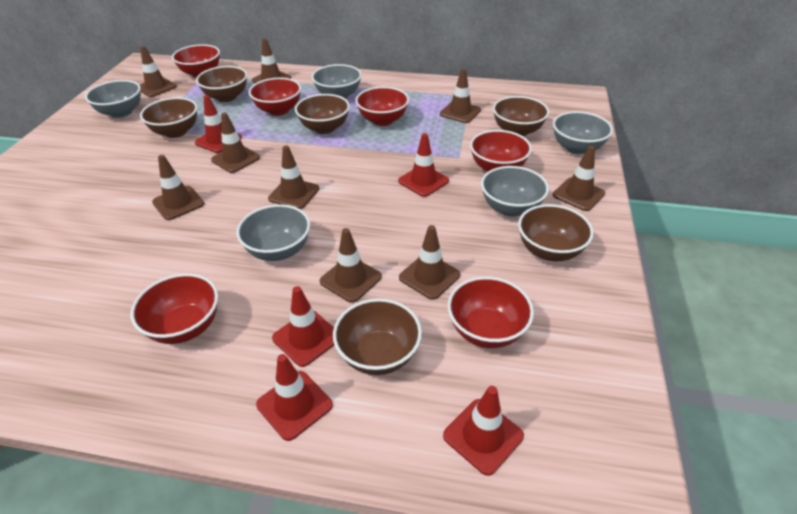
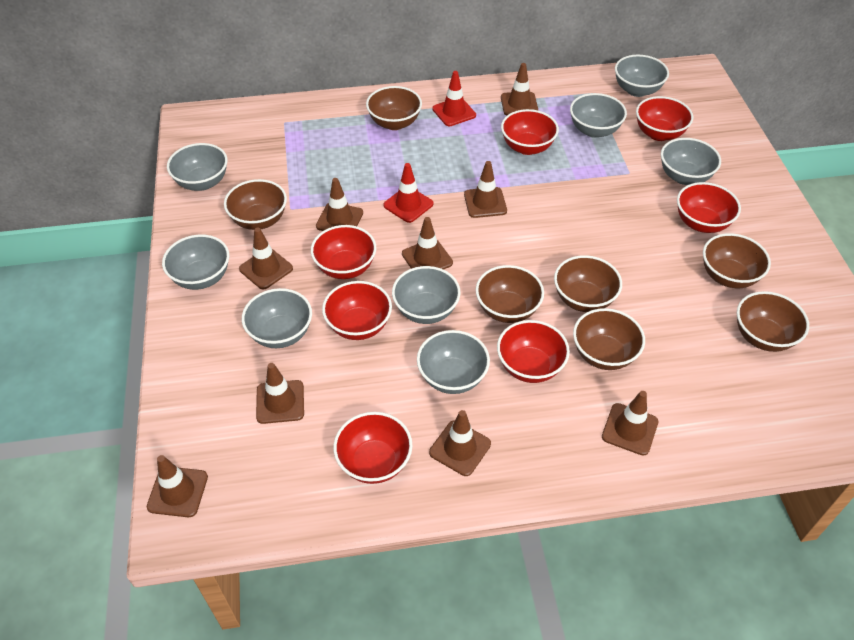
brown bowl: 6 -> 7
grey bowl: 5 -> 8
red bowl: 6 -> 7
red traffic cone: 5 -> 2

